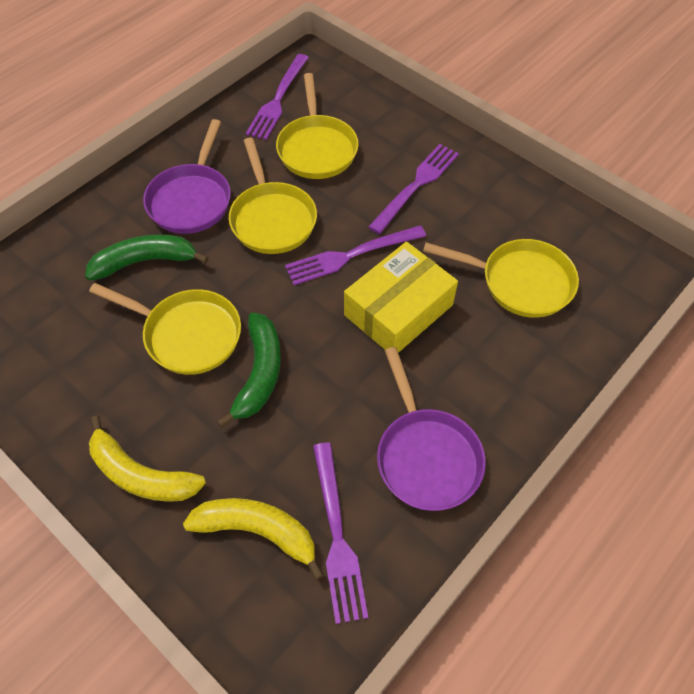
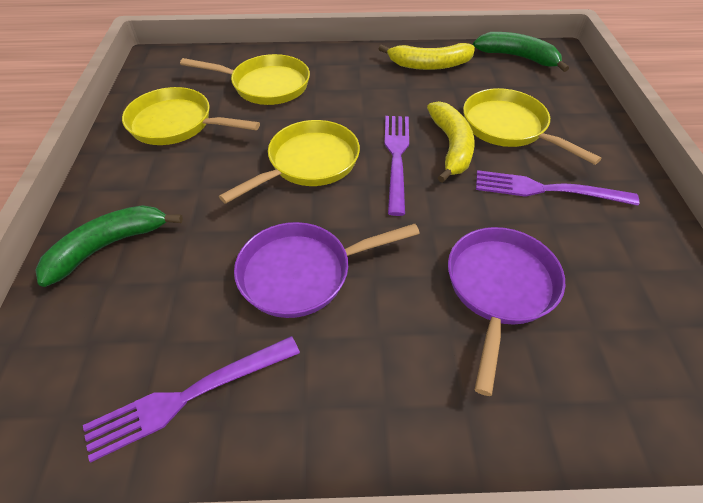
purple fork: 4 -> 3
yellow box: 1 -> 0

